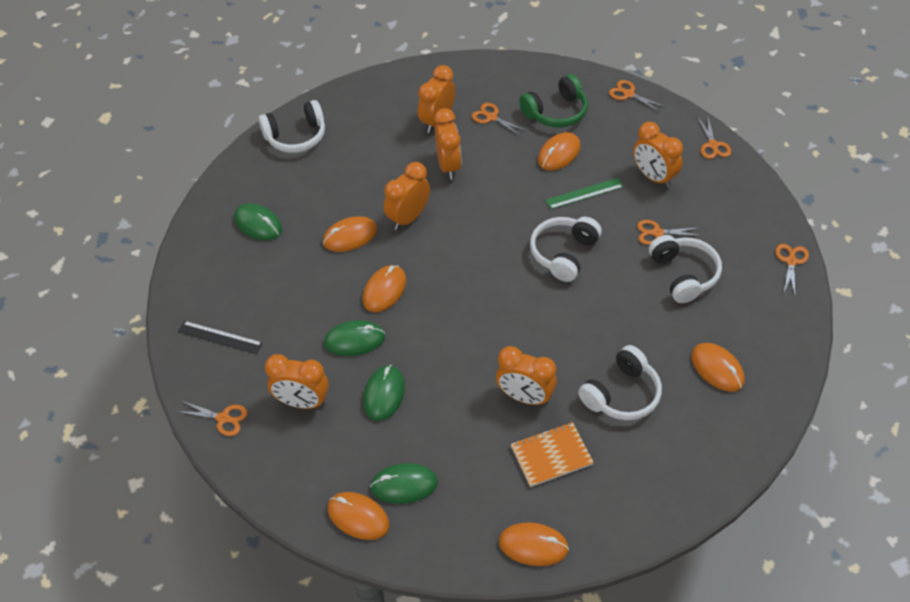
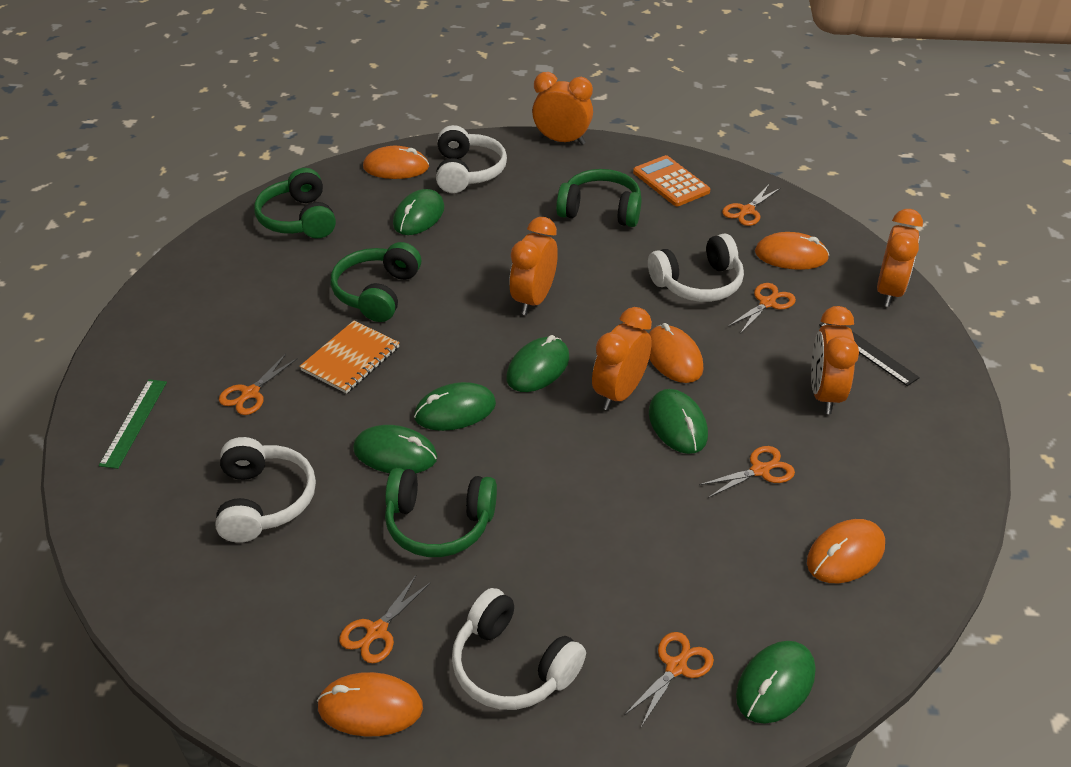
green headphones: 1 -> 4
green mouse: 4 -> 6
orange calculator: 0 -> 1
orange clock: 6 -> 5
orange mouse: 6 -> 5

